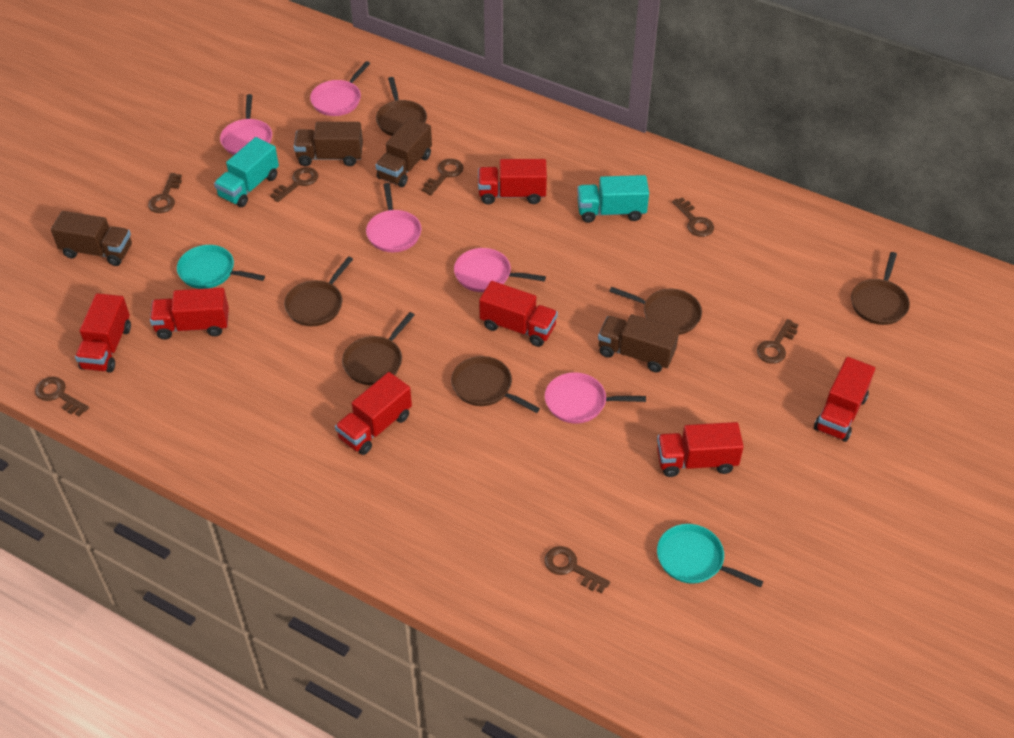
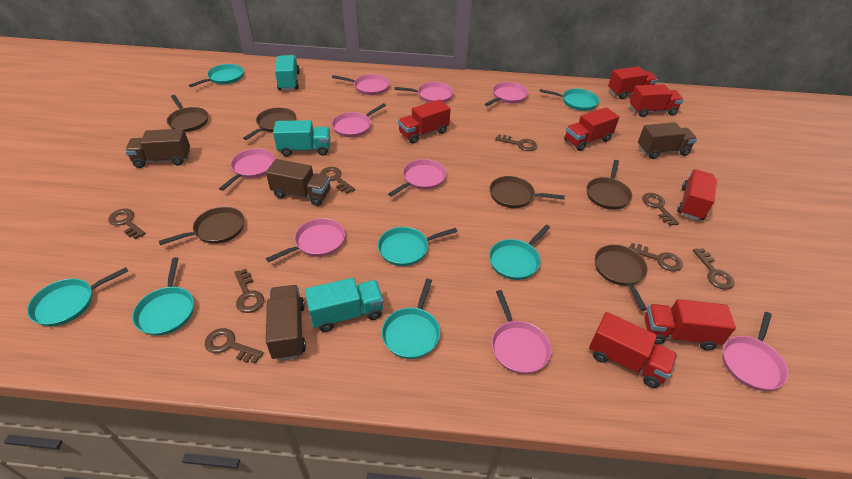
brown key: 7 -> 8
pink pan: 5 -> 9
turquoise pan: 2 -> 7
turquoise truck: 2 -> 3

